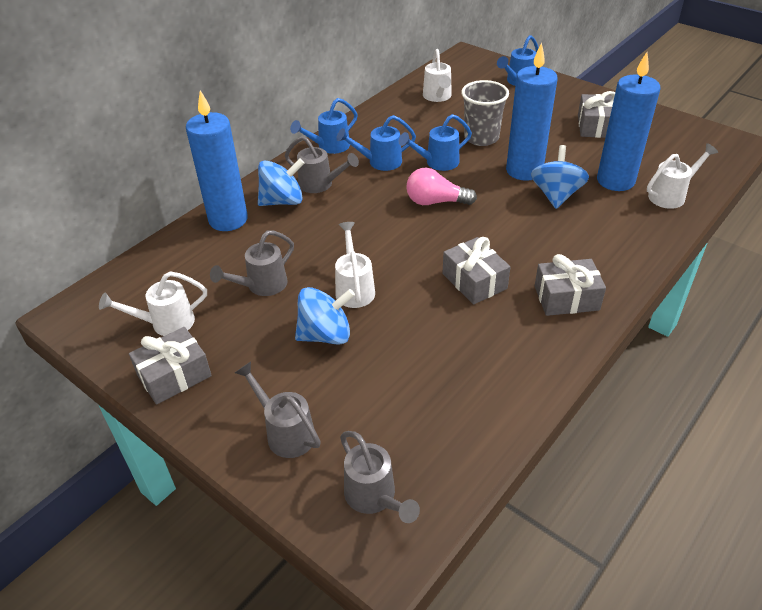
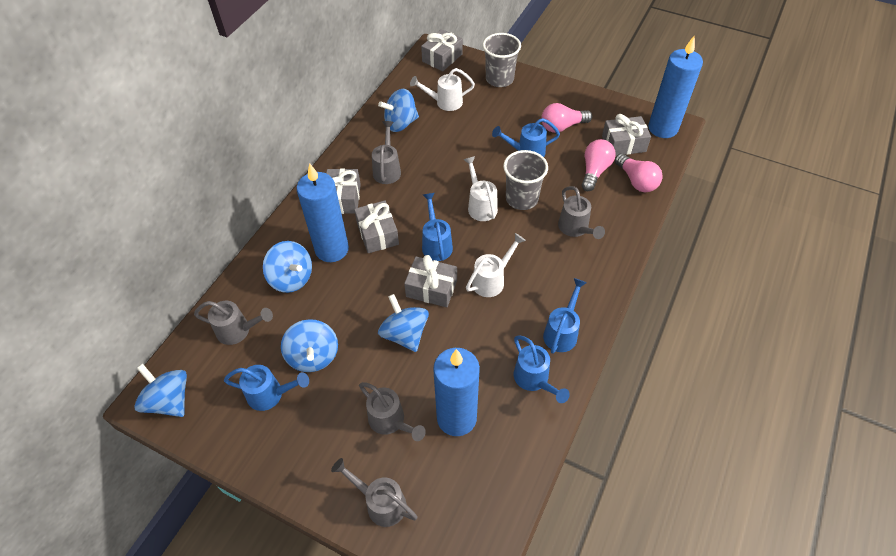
blue spinning top: 3 -> 5
blue watering can: 4 -> 5
grey cup: 1 -> 2
grey gift: 4 -> 5
grey watering can: 4 -> 5
pink light bulb: 1 -> 3
white watering can: 4 -> 3

